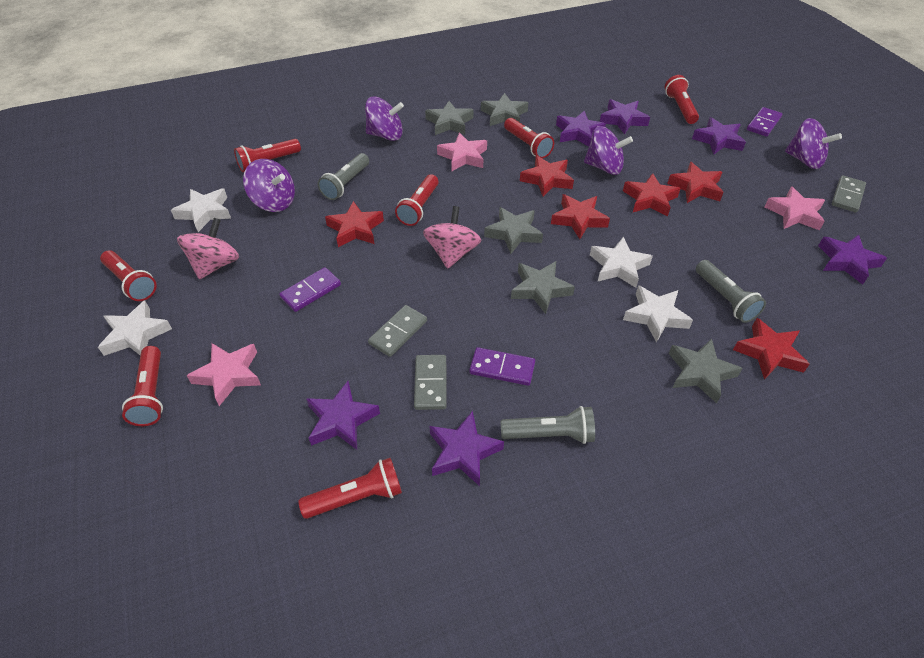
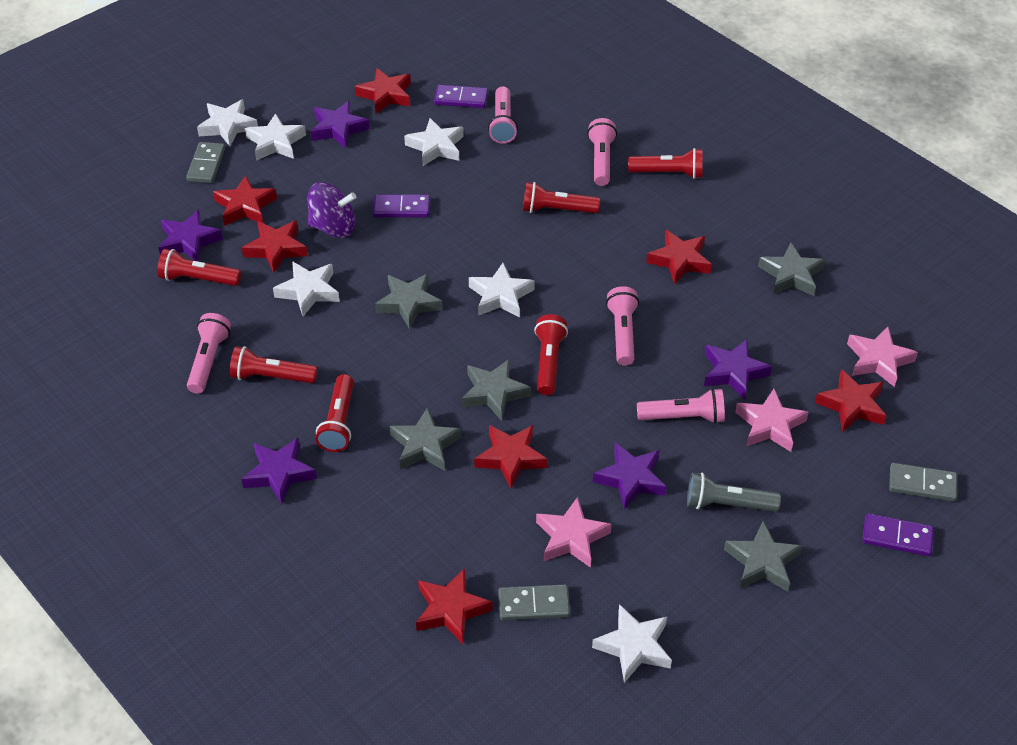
grey flashlight: 3 -> 1
pink flashlight: 0 -> 5
pink spinning top: 2 -> 0
purple spinning top: 4 -> 1
purple star: 6 -> 5
red flashlight: 7 -> 6
red star: 6 -> 7
white star: 4 -> 6

